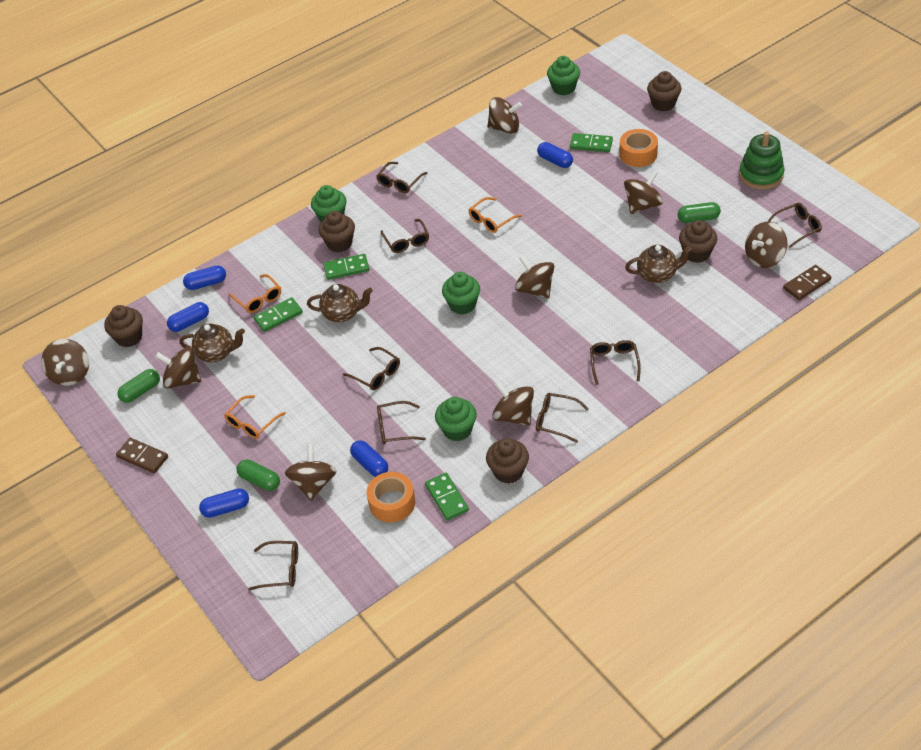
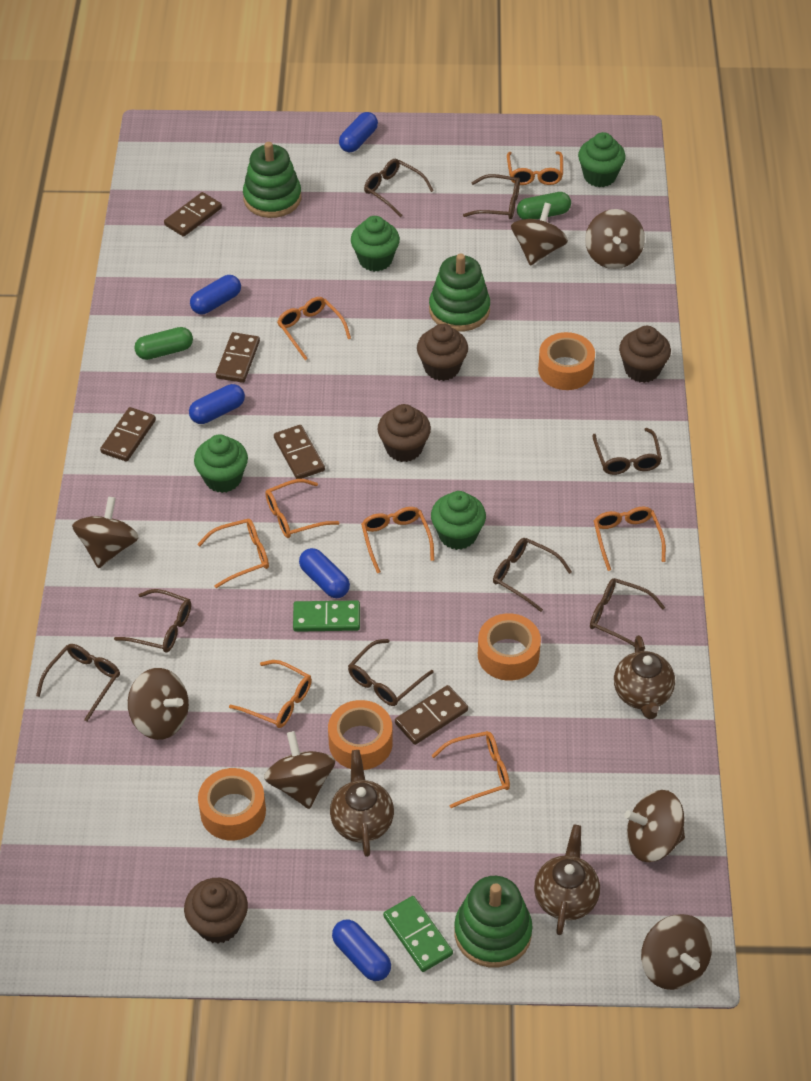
brown cupcake: 5 -> 4
brown domino: 2 -> 5
brown spinning top: 8 -> 7
green capsule: 3 -> 2
green domino: 4 -> 2
green stacking toy: 1 -> 3
orange glasses: 3 -> 8
orange tape: 2 -> 4

